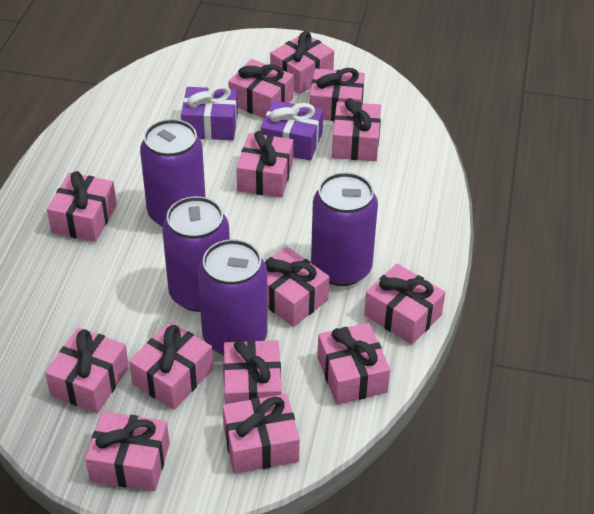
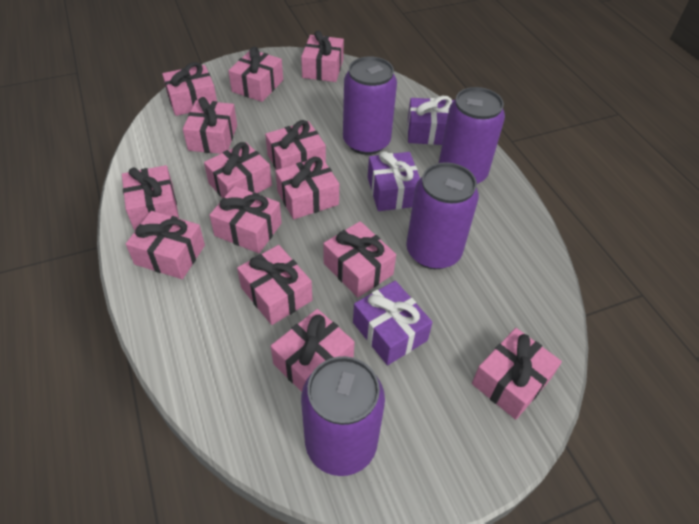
purple gift: 2 -> 3

